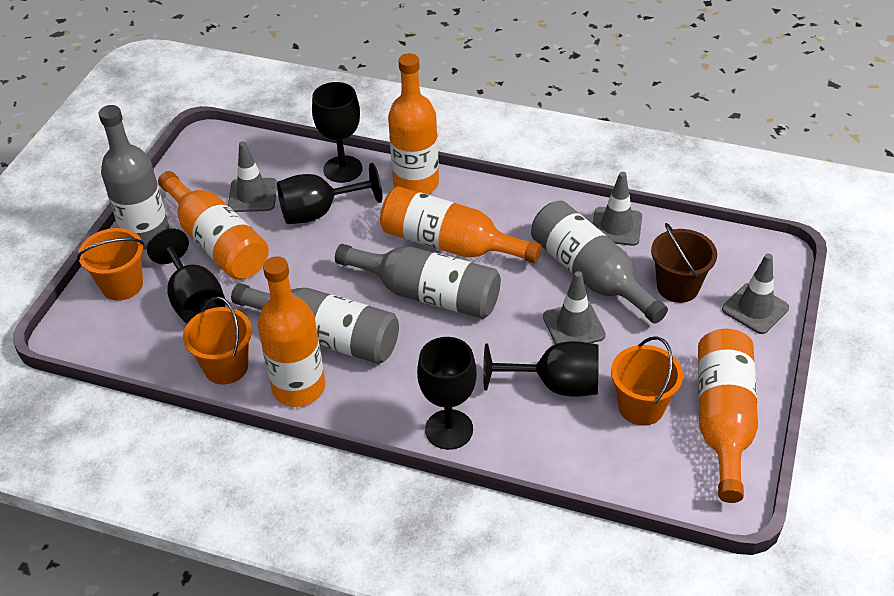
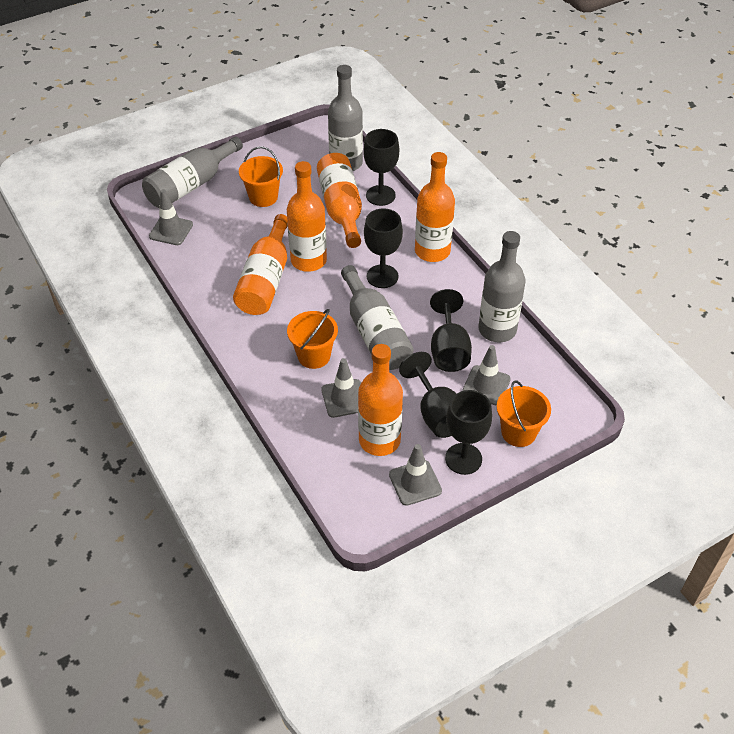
brown bucket: 1 -> 0

